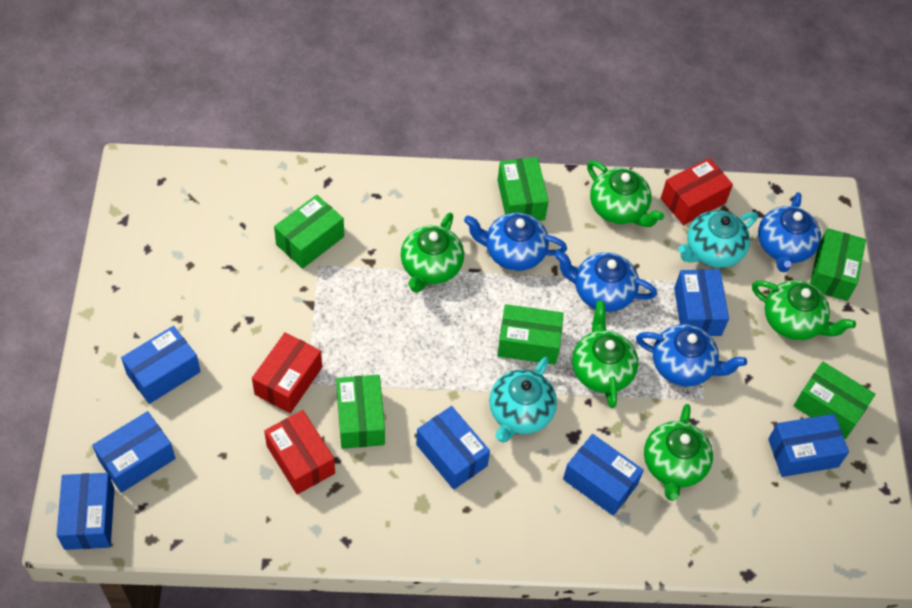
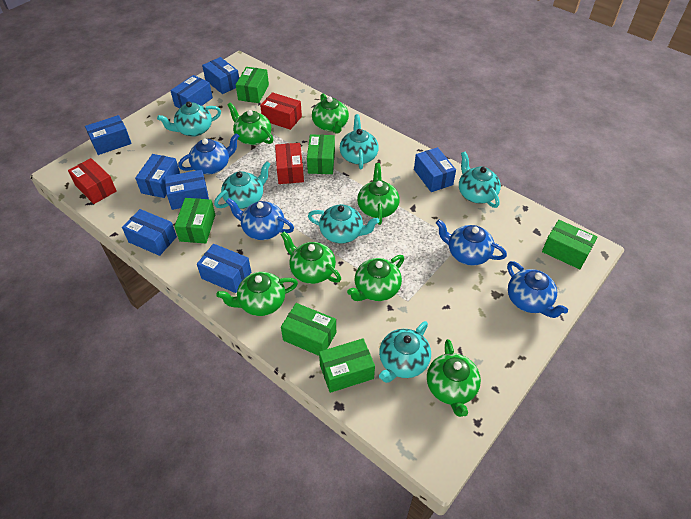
blue box: 7 -> 8
green teapot: 5 -> 7
turquoise teapot: 2 -> 6

